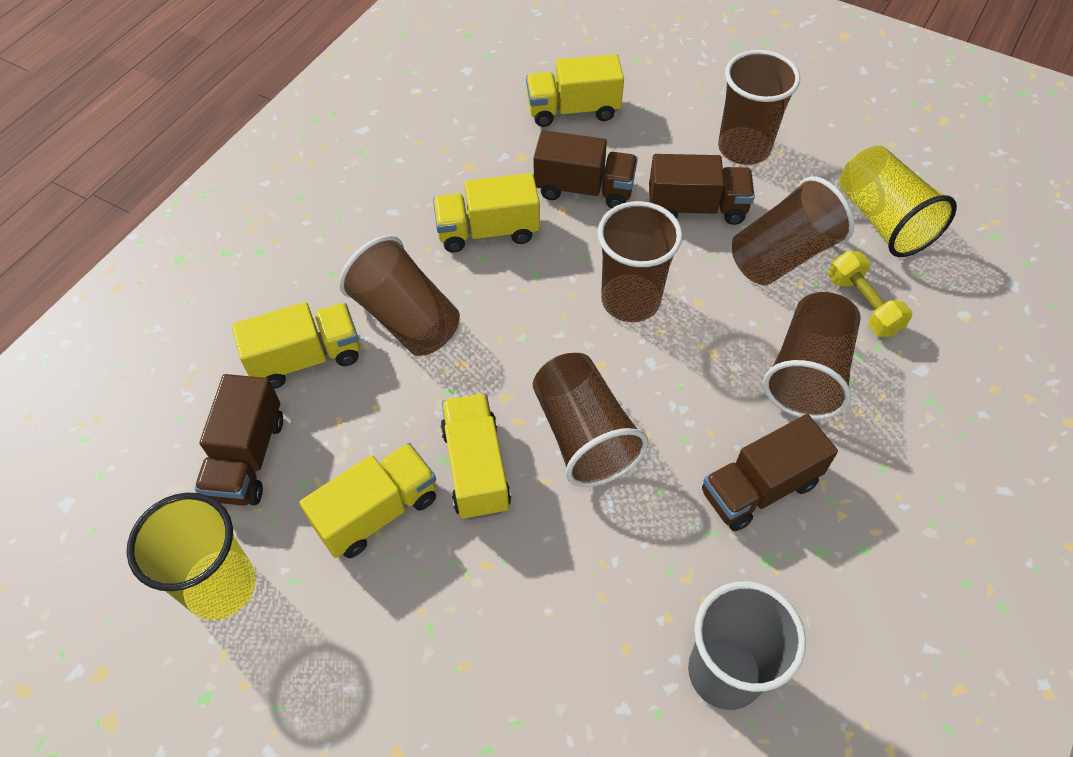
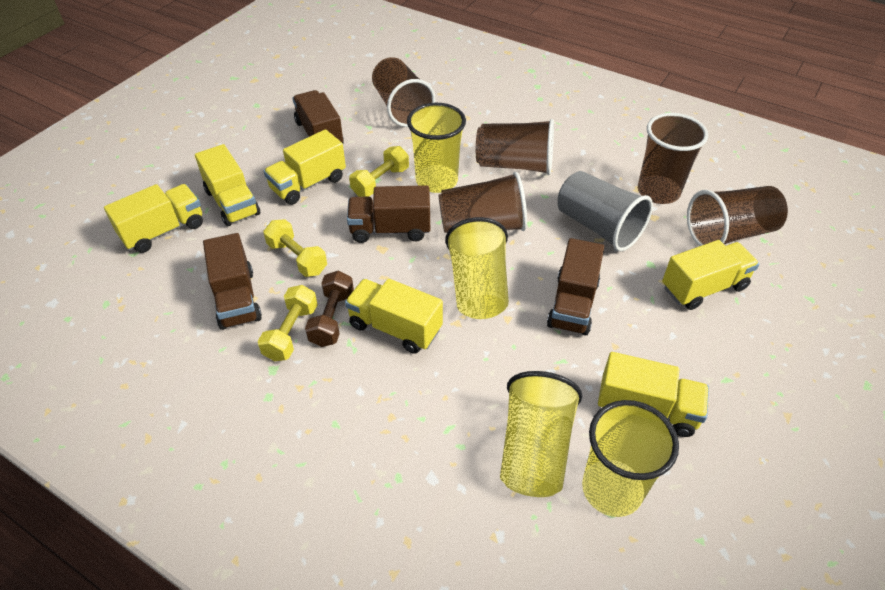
brown cup: 6 -> 5
brown dumbbell: 0 -> 1
yellow cup: 2 -> 4
yellow dumbbell: 1 -> 3
yellow truck: 5 -> 6

